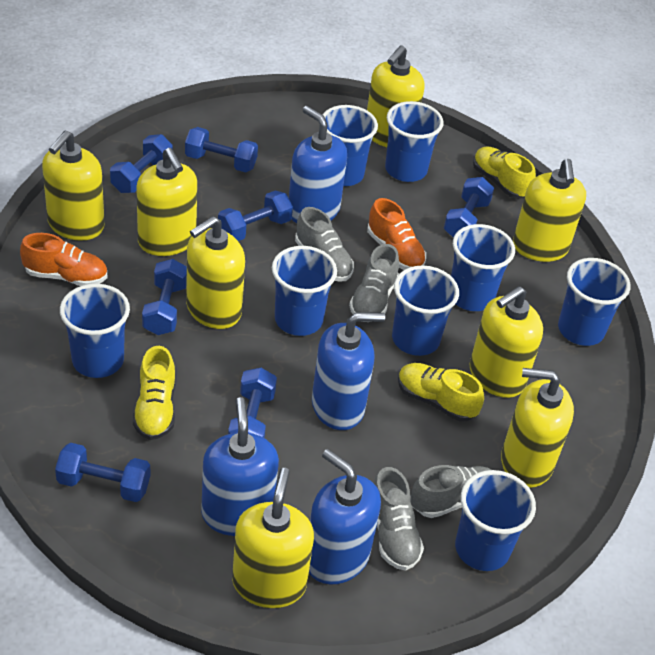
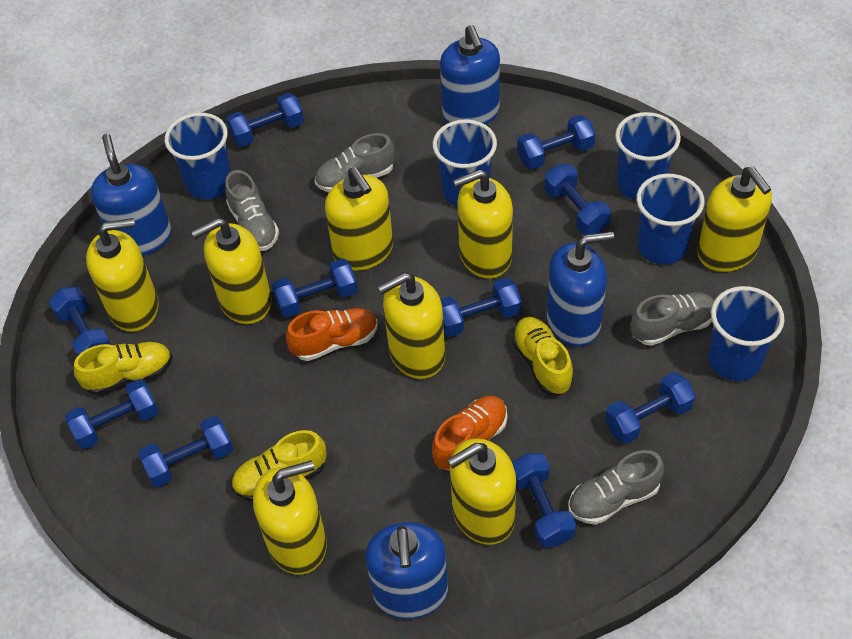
blue cup: 8 -> 5
blue dumbbell: 7 -> 10

